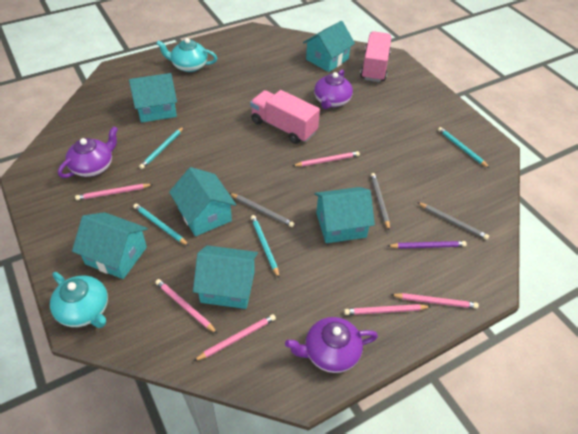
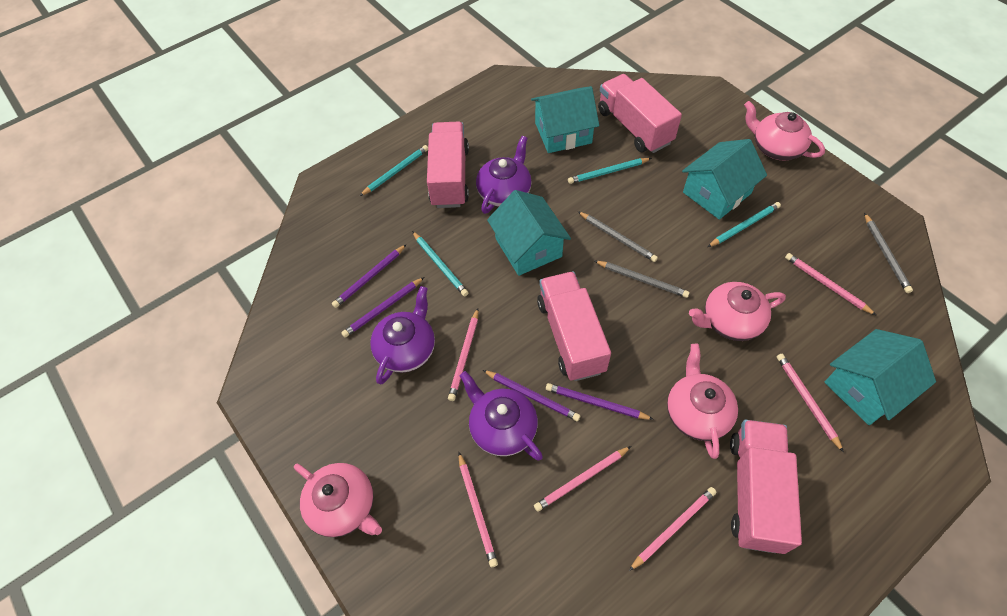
pink teapot: 0 -> 4
pink truck: 2 -> 4
purple pencil: 1 -> 4
turquoise house: 6 -> 4
turquoise teapot: 2 -> 0

